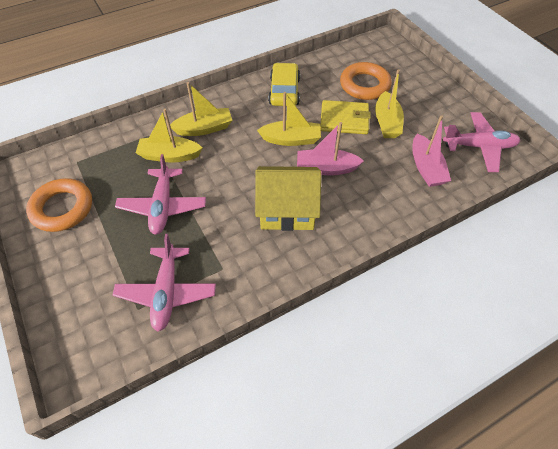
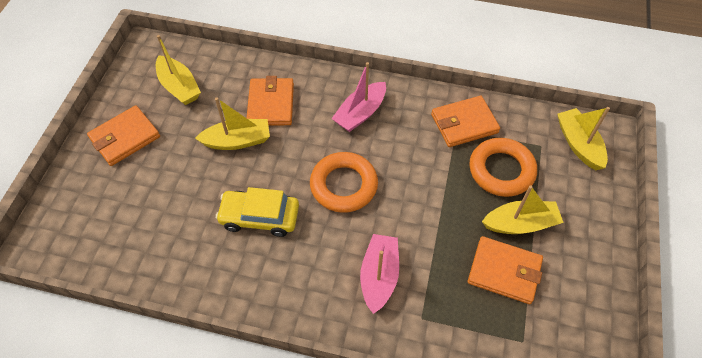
orange wallet: 0 -> 4
pink plane: 3 -> 0
yellow house: 1 -> 0
yellow wallet: 1 -> 0

